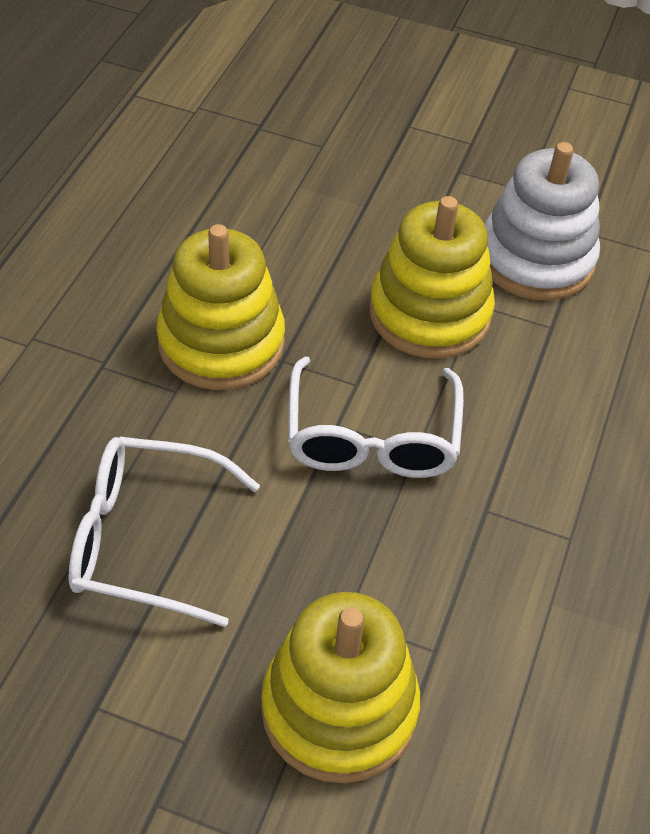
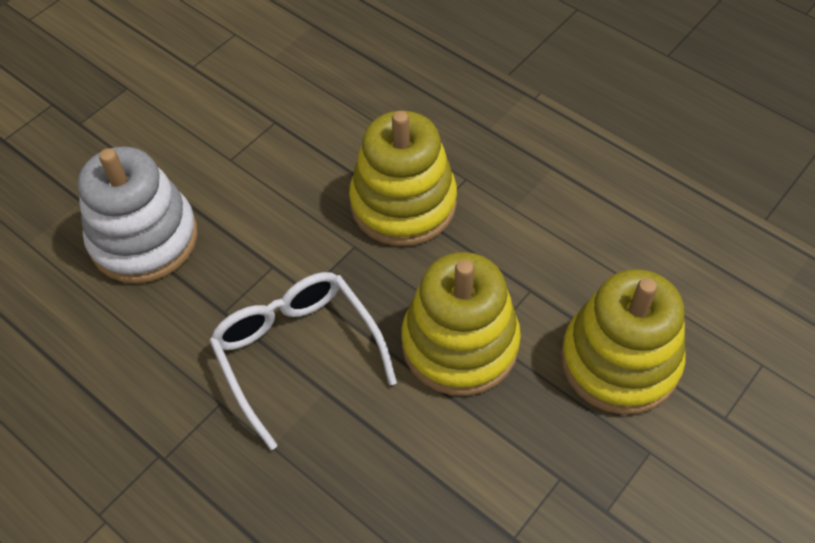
white glasses: 2 -> 1

